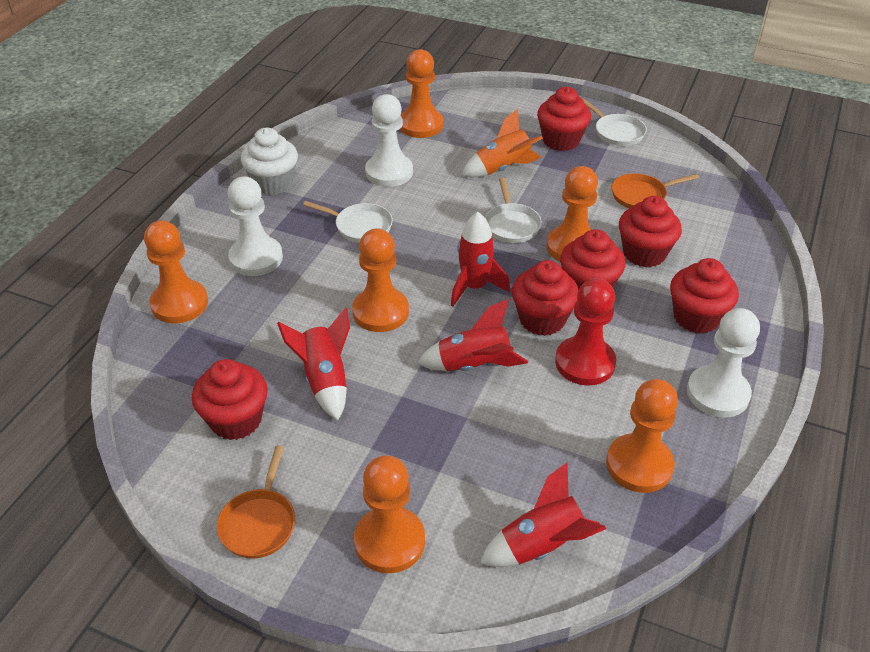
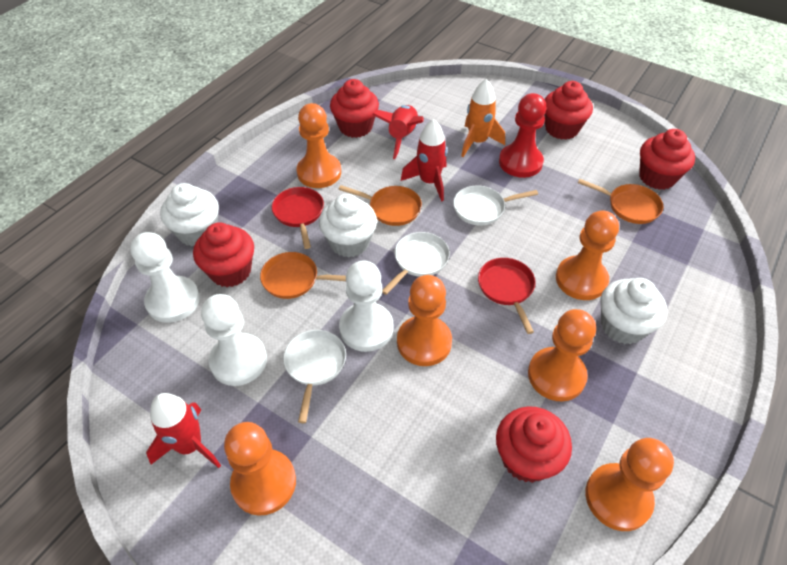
orange pan: 2 -> 3
red cupcake: 6 -> 5
red pan: 0 -> 2
red rocket: 4 -> 3
white cupcake: 1 -> 3

